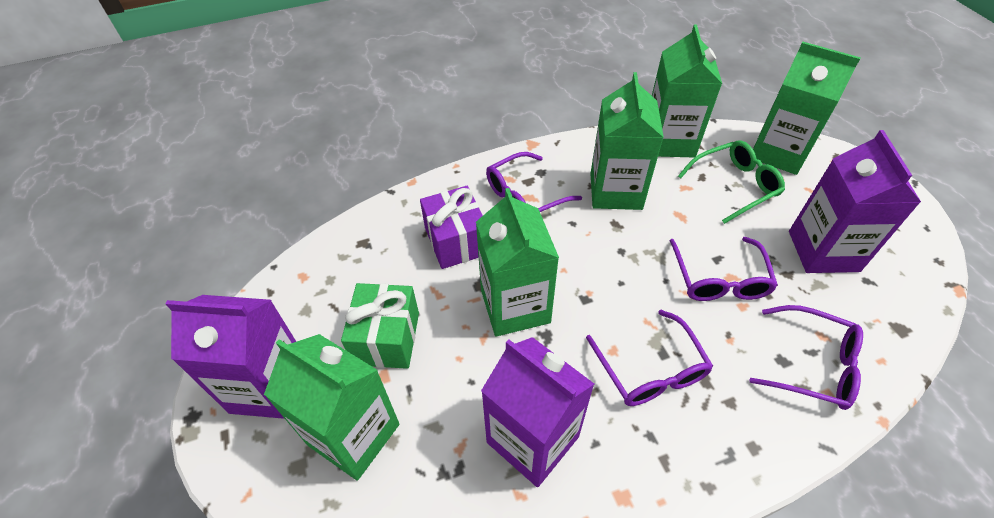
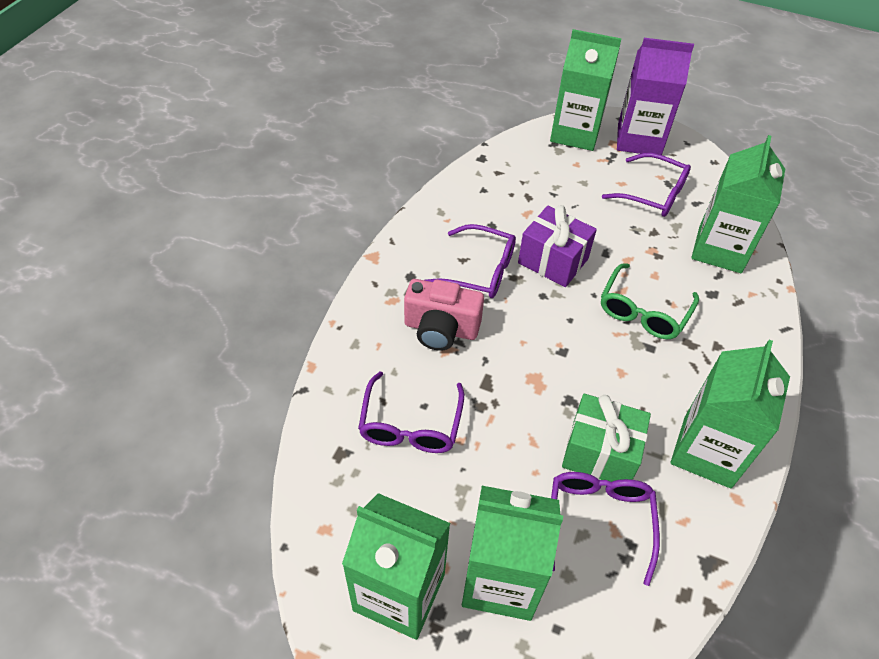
pink camera: 0 -> 1
purple carton: 3 -> 1

